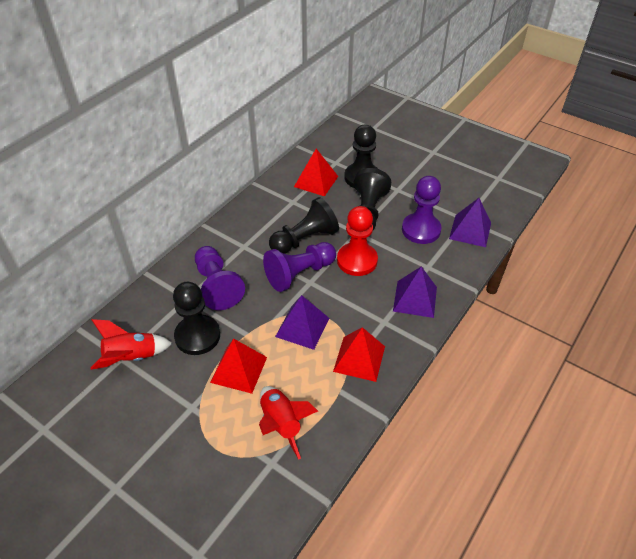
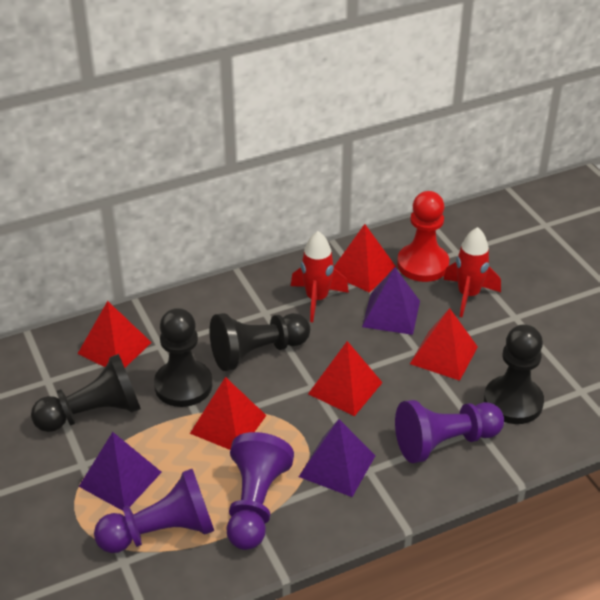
red pyramid: 3 -> 5

